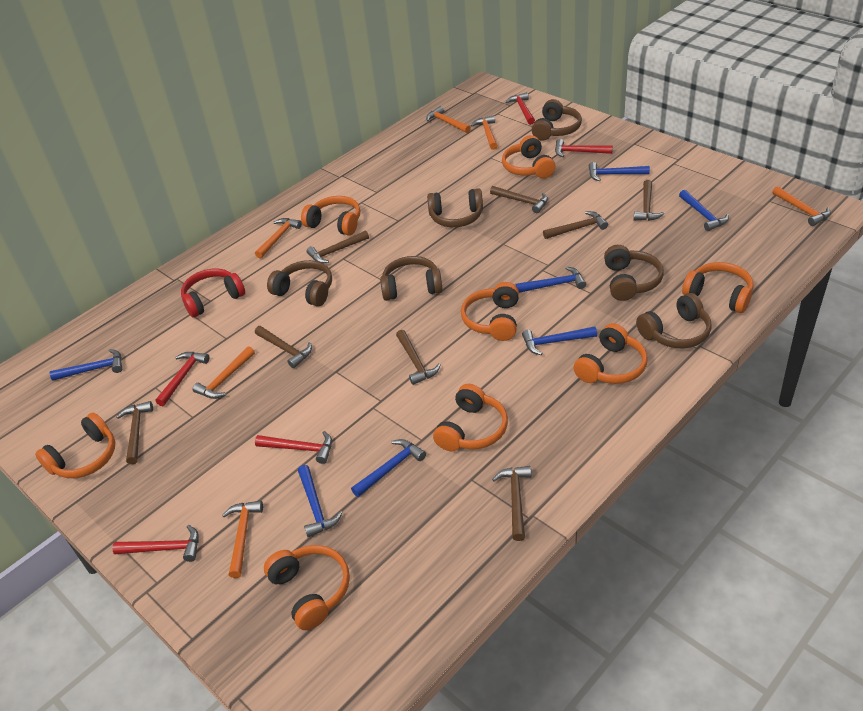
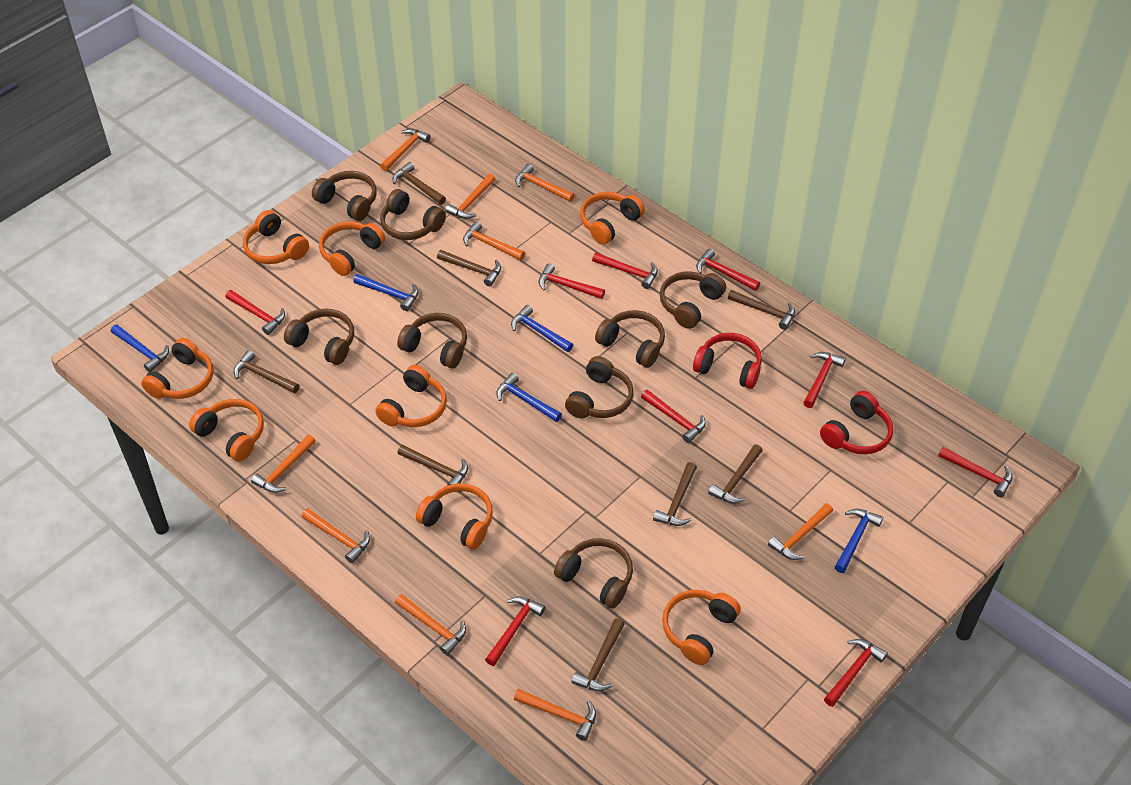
blue hammer: 7 -> 5
brown headphones: 6 -> 8
orange hammer: 6 -> 9
red hammer: 5 -> 9
red headphones: 1 -> 2

